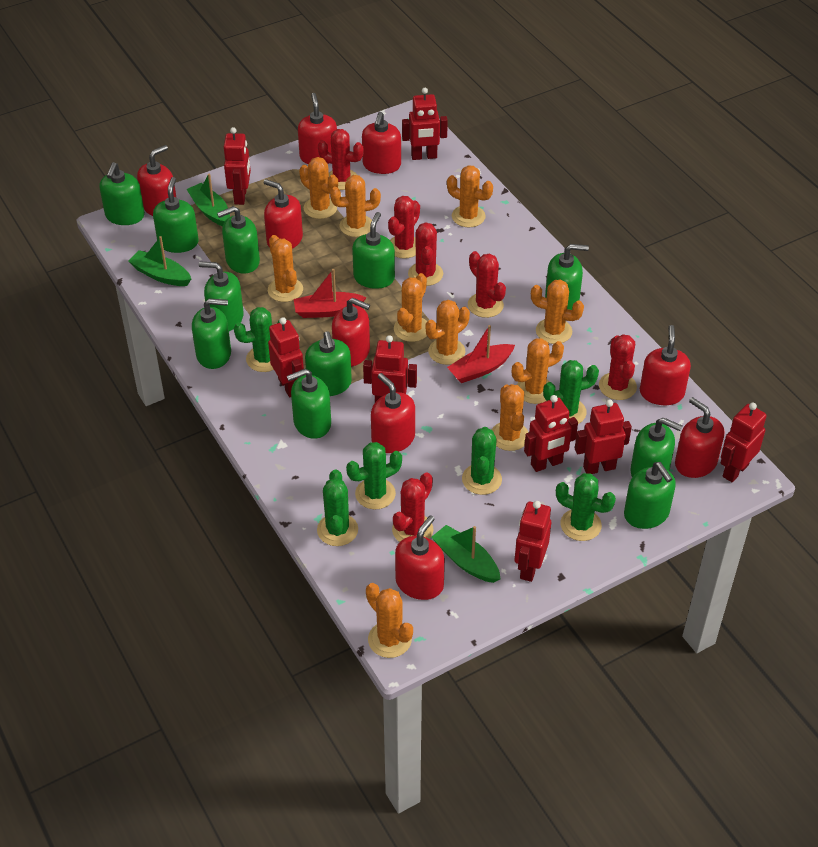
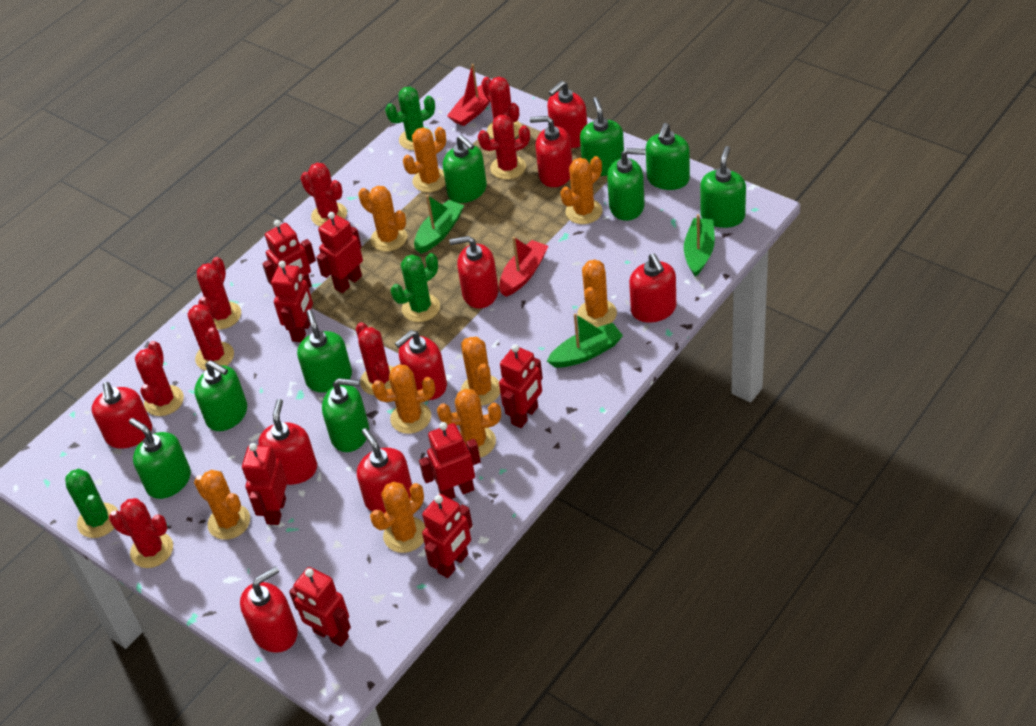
green cactus: 6 -> 3
green soap dispenser: 11 -> 9
orange cactus: 10 -> 9
red cactus: 6 -> 8

